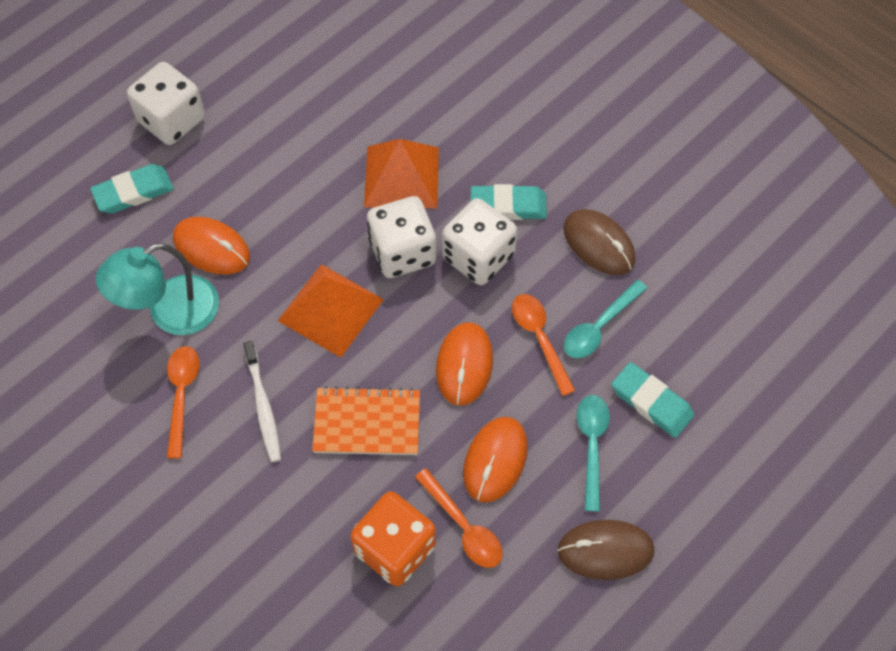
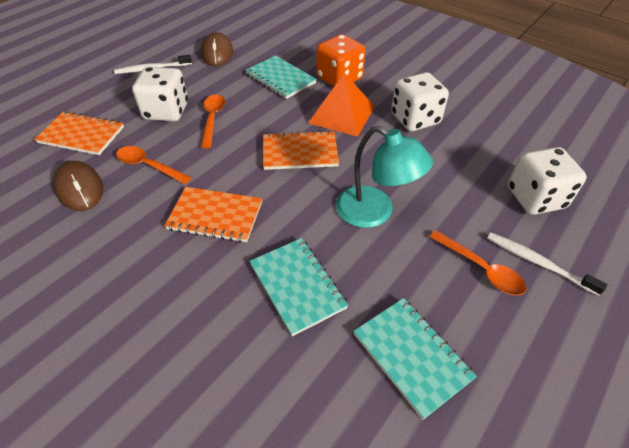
orange mouse: 3 -> 0
orange notebook: 1 -> 3
orange pyramid: 2 -> 1
turquoise eraser: 3 -> 0
turquoise notebook: 0 -> 3
turquoise spoon: 2 -> 0
white toothbrush: 1 -> 2

